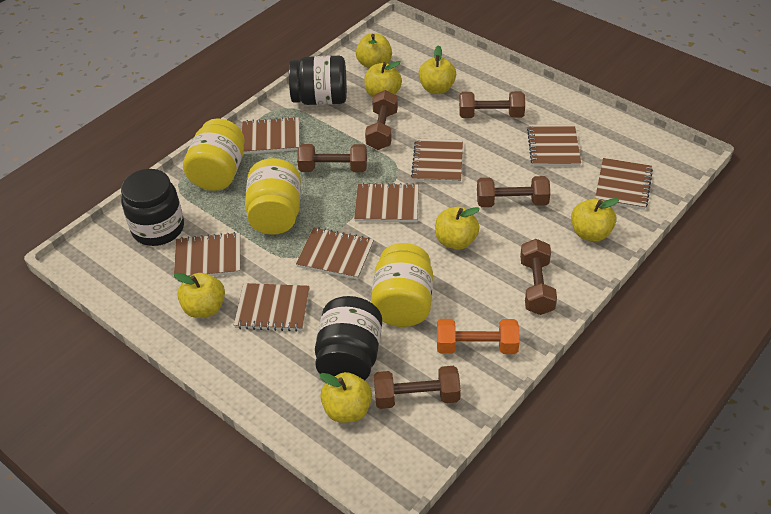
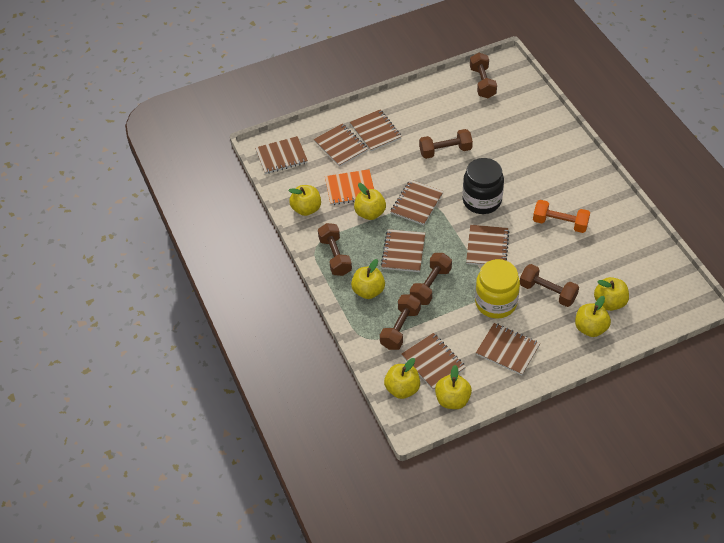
black jar: 3 -> 1
orange notebook: 0 -> 1
yellow jar: 3 -> 1

